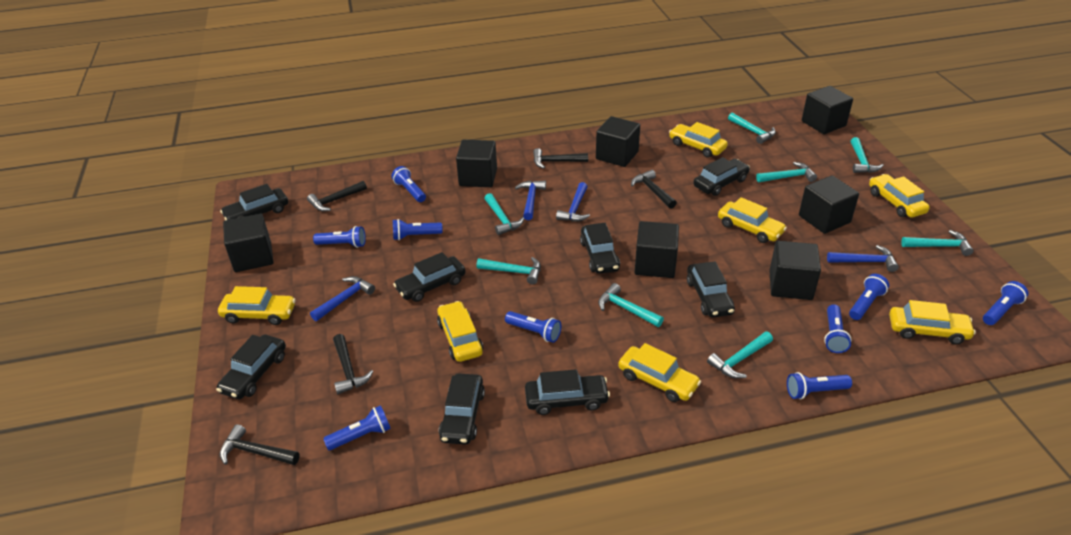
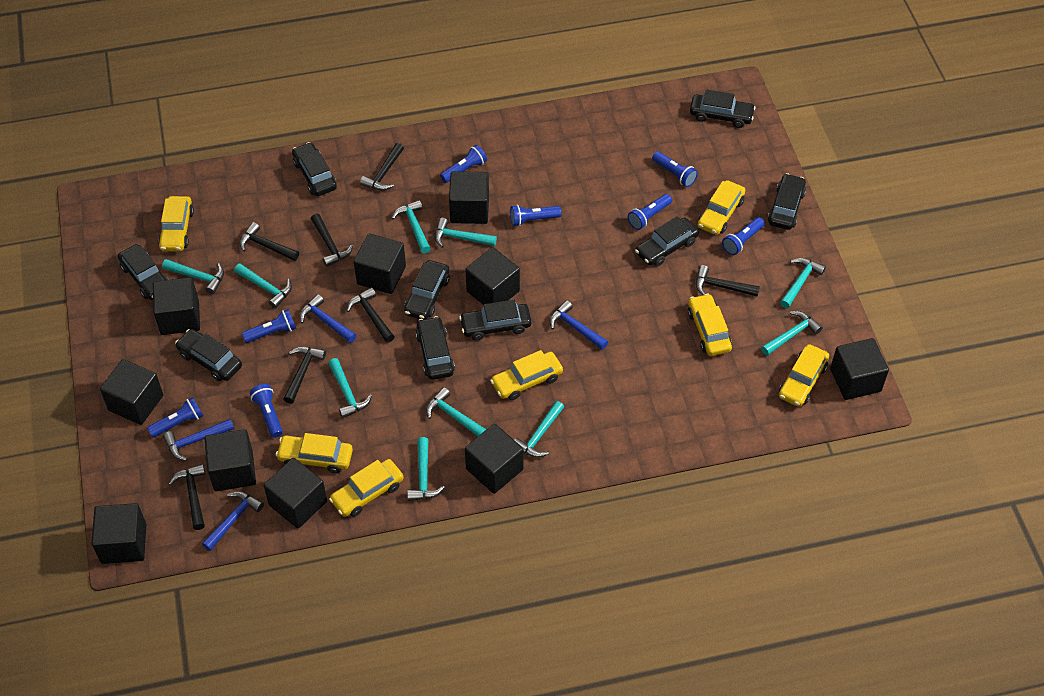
black car: 8 -> 9
black cube: 7 -> 10
black hammer: 5 -> 7
blue flashlight: 9 -> 8
turquoise hammer: 8 -> 10

